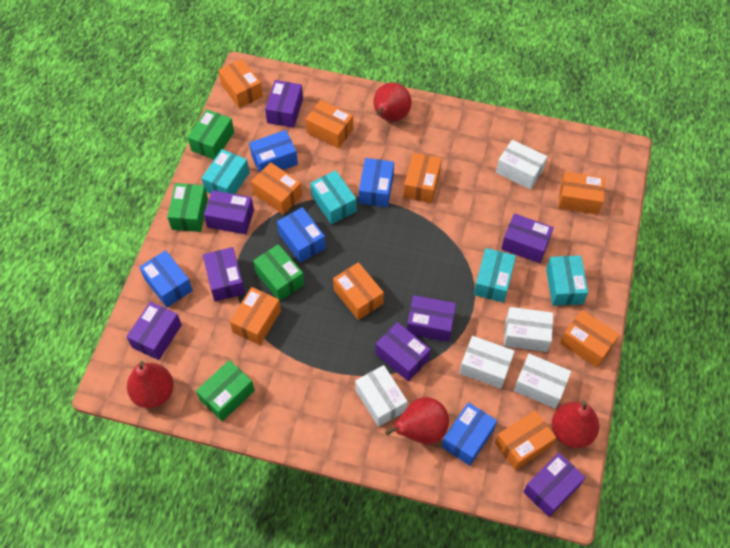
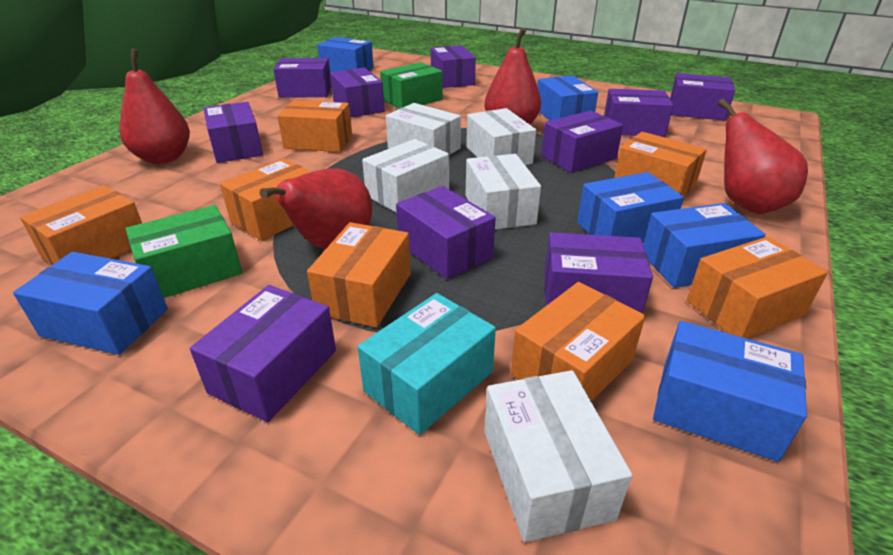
blue box: 5 -> 6
green box: 4 -> 2
orange box: 9 -> 7
purple box: 8 -> 10
turquoise box: 4 -> 1

